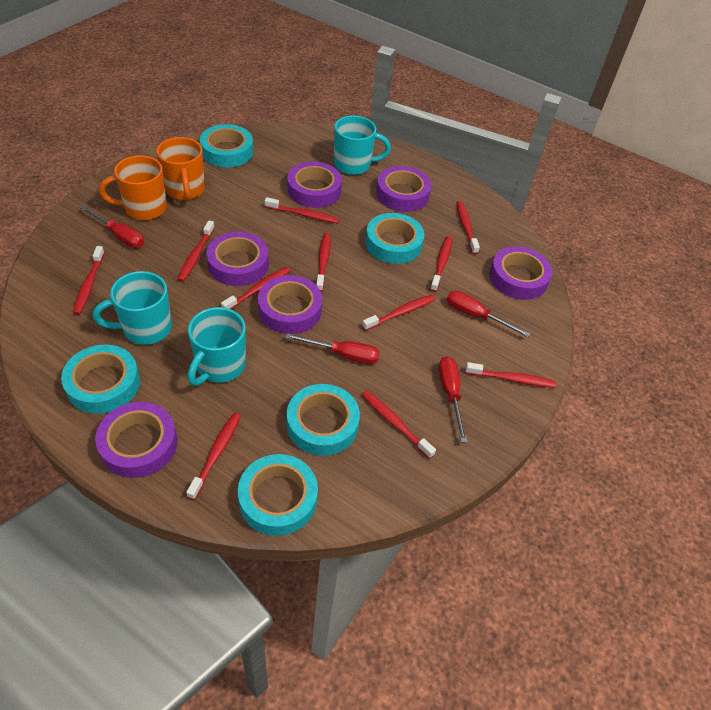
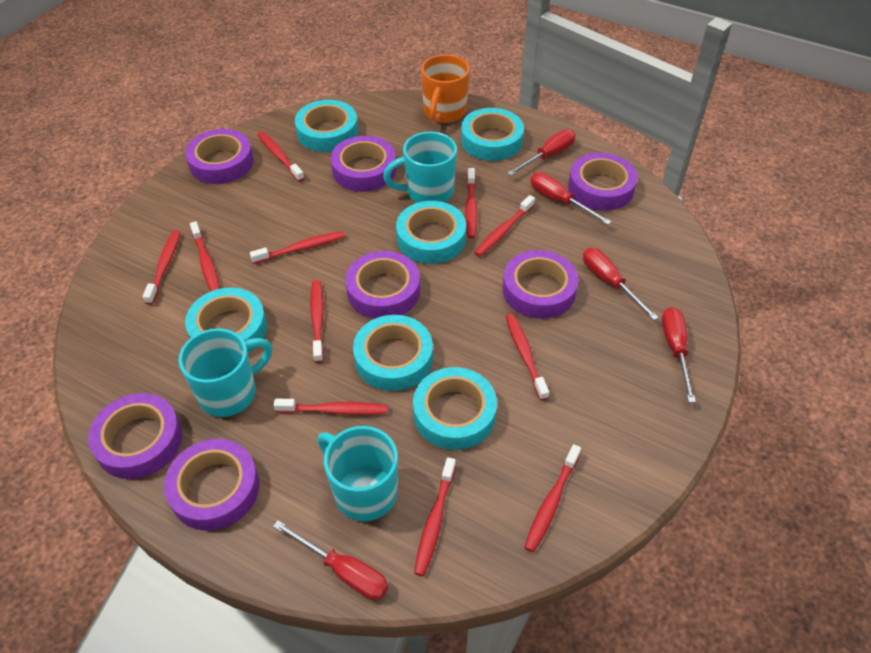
orange mug: 2 -> 1
purple tape: 6 -> 7
red screwdriver: 4 -> 5
turquoise tape: 5 -> 6

